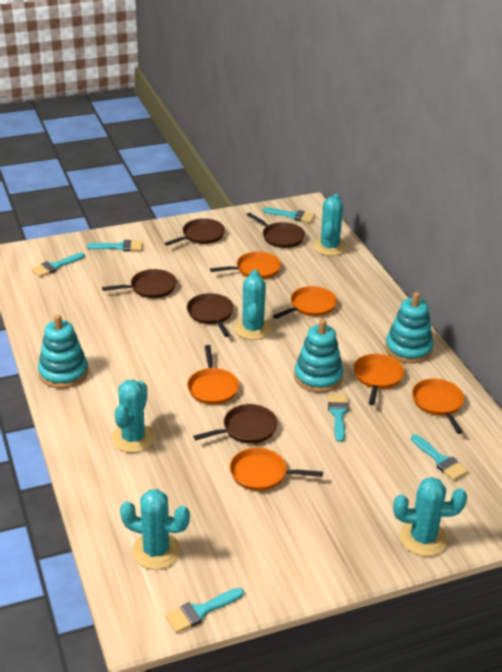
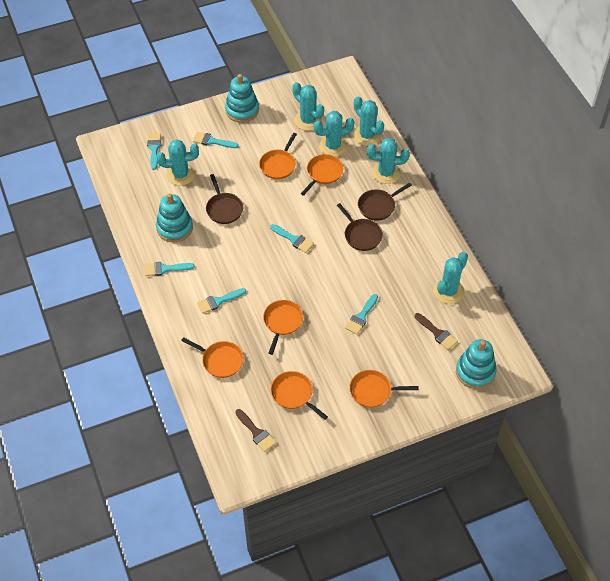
brown brush: 0 -> 2
brown pan: 5 -> 3
turquoise cactus: 5 -> 6

